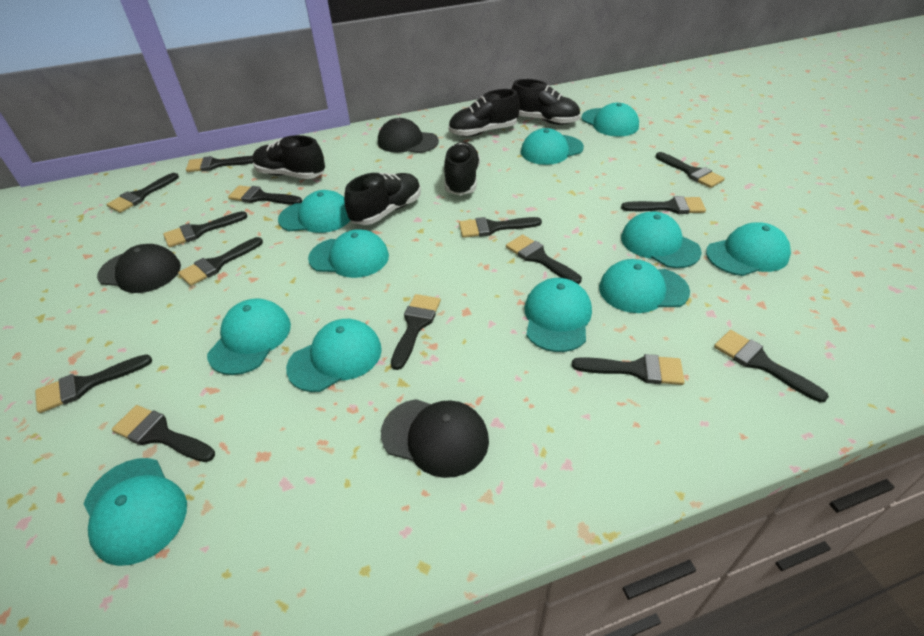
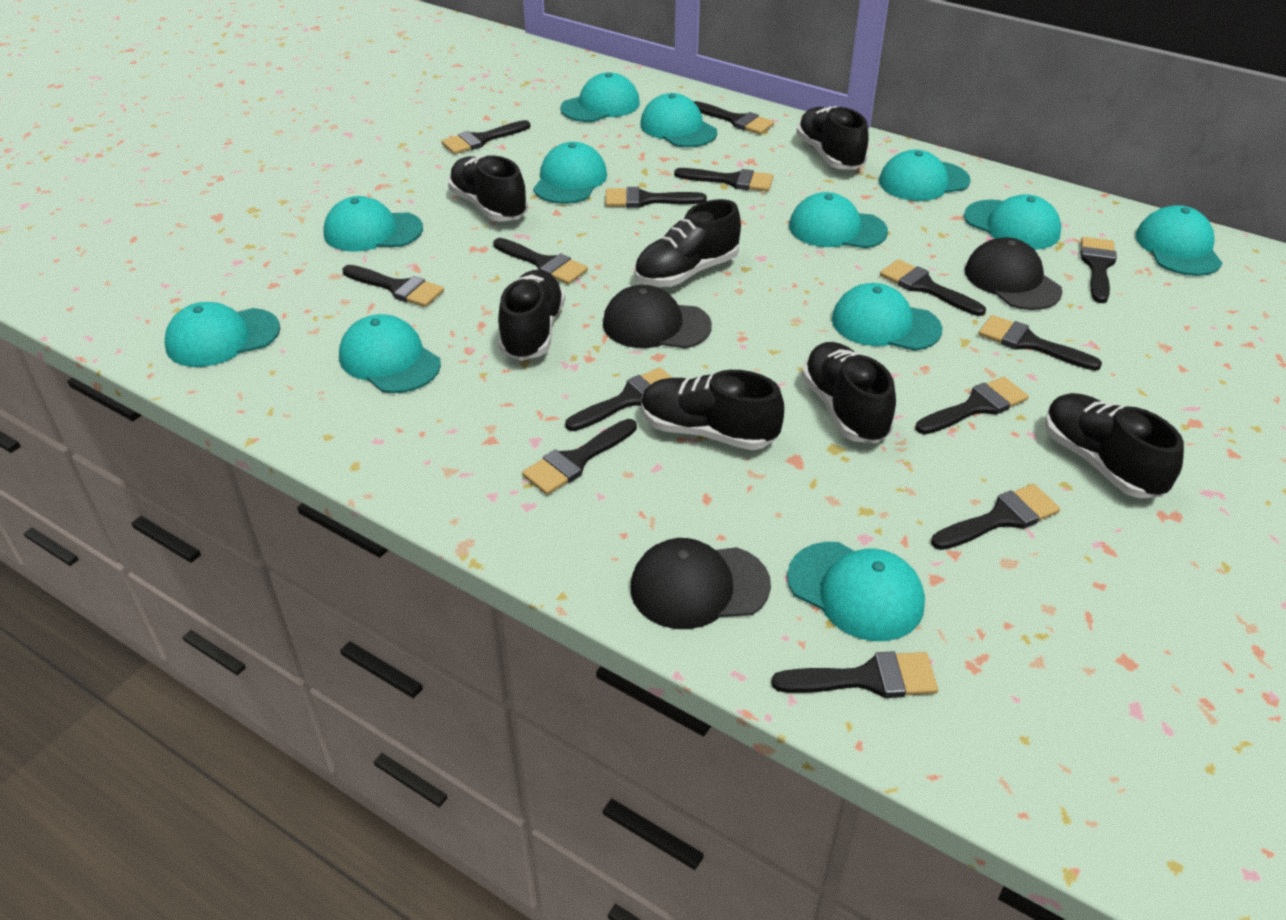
black shoe: 5 -> 7
turquoise cap: 11 -> 12

